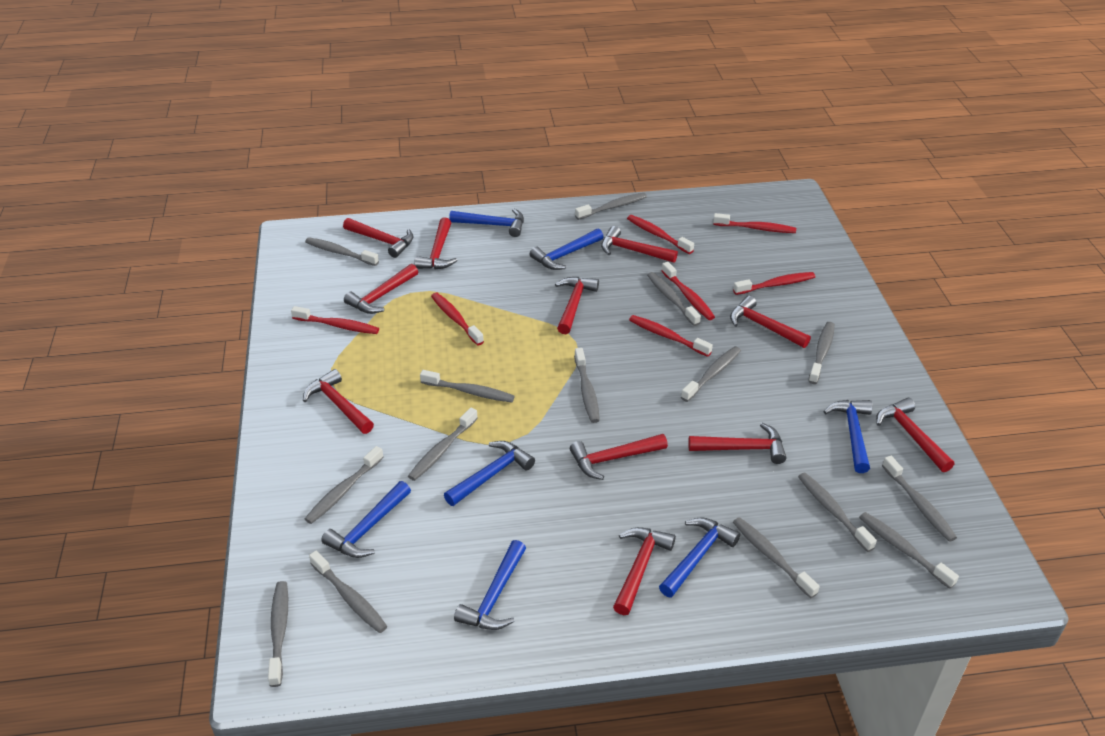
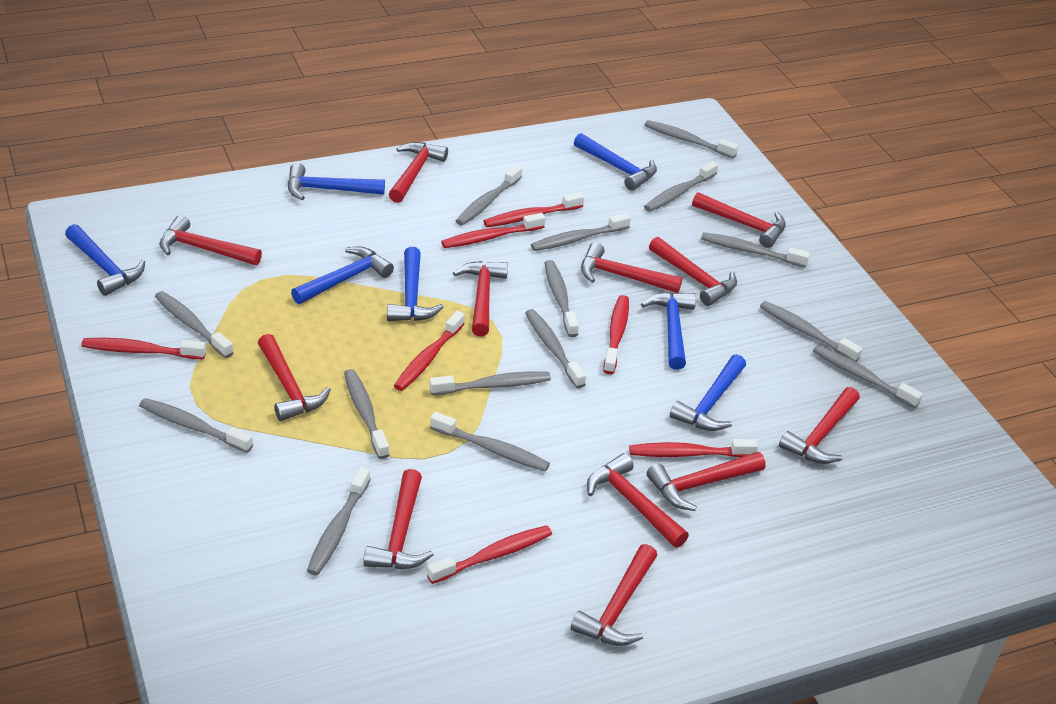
red hammer: 11 -> 12

